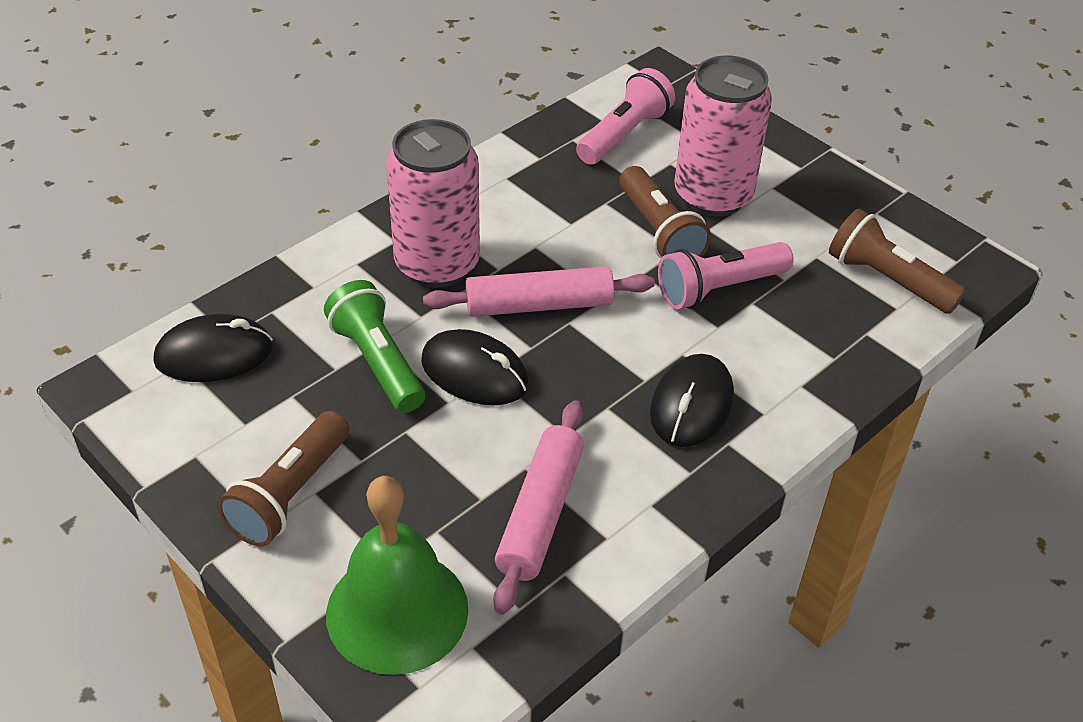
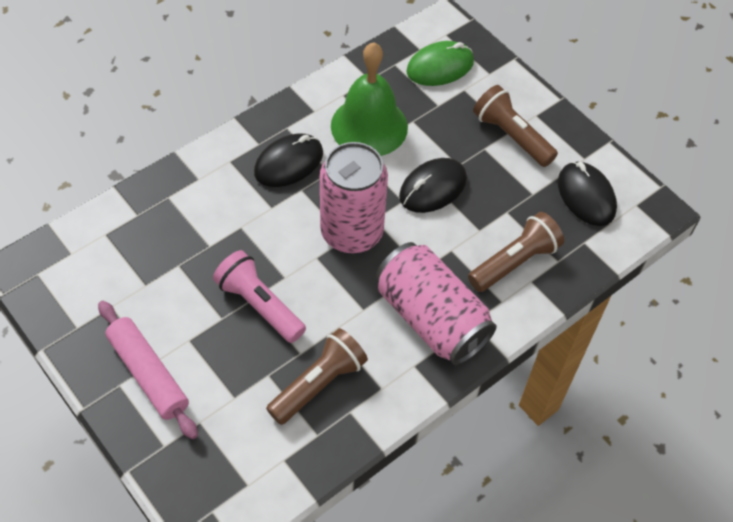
green flashlight: 1 -> 0
green mouse: 0 -> 1
pink flashlight: 2 -> 1
pink rolling pin: 2 -> 1

